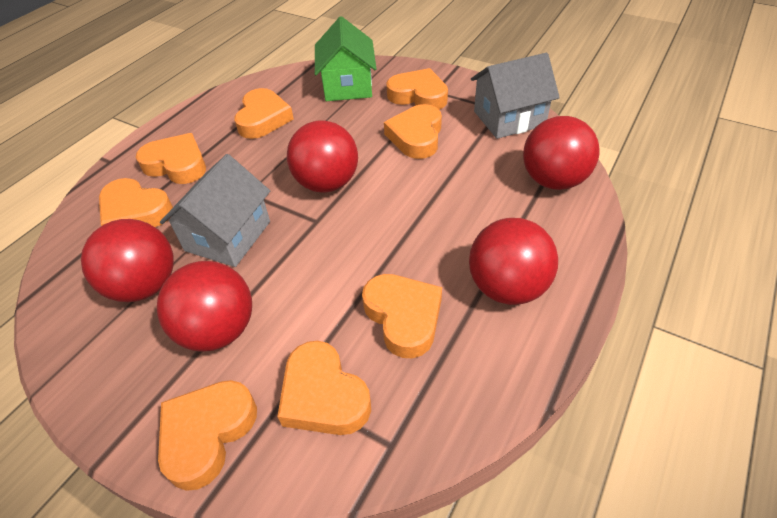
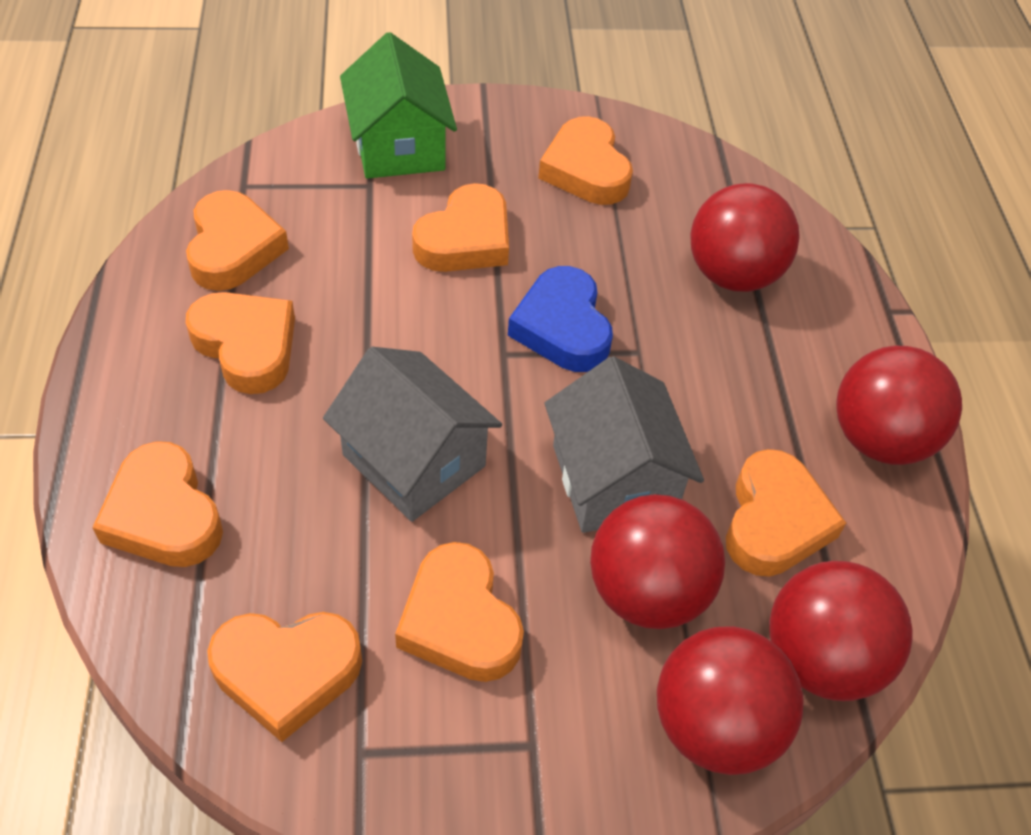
blue heart: 0 -> 1

